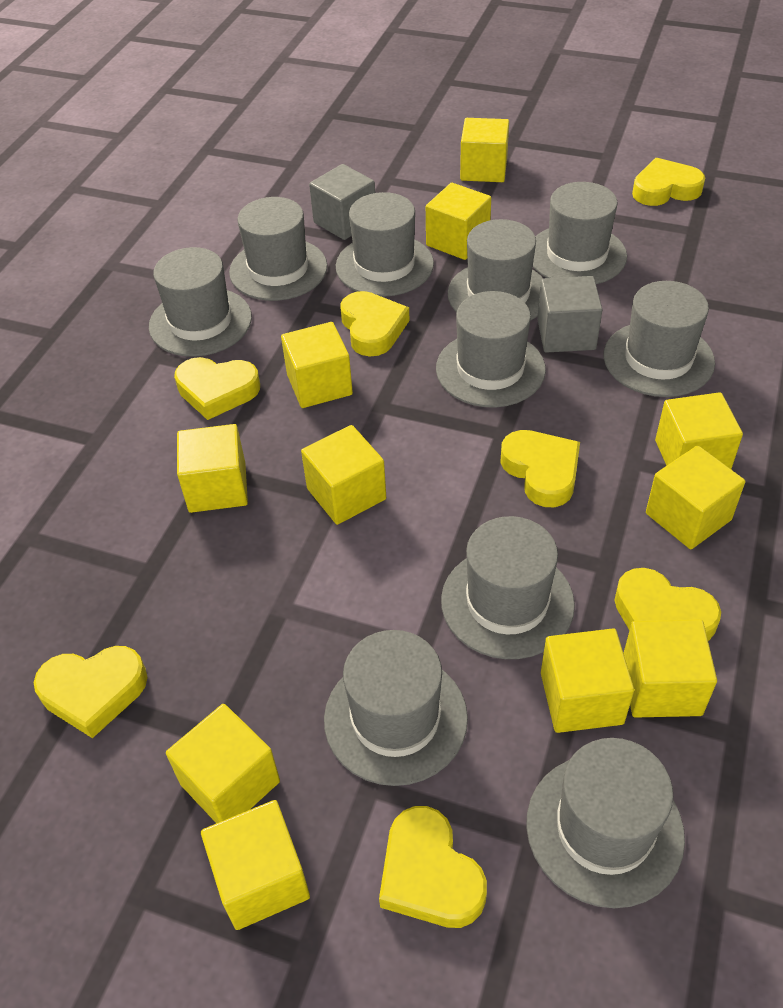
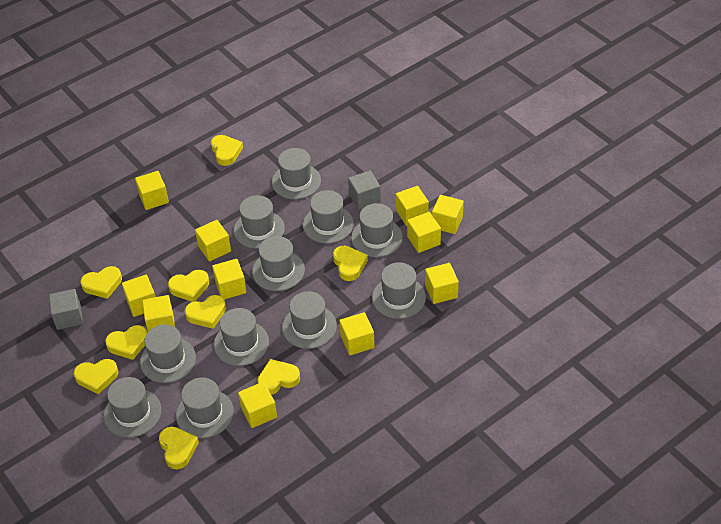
grey hat: 10 -> 11
yellow heart: 7 -> 9

